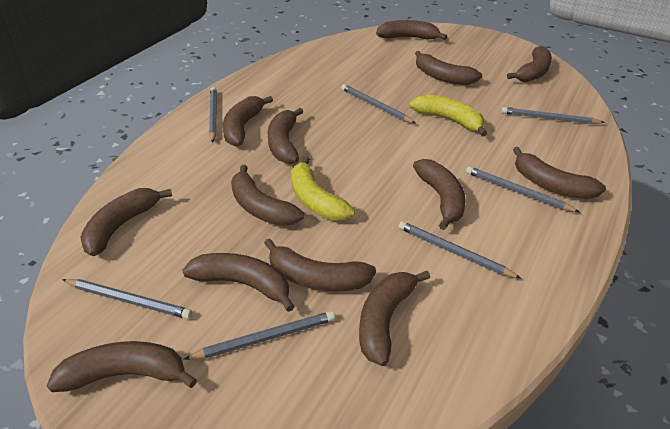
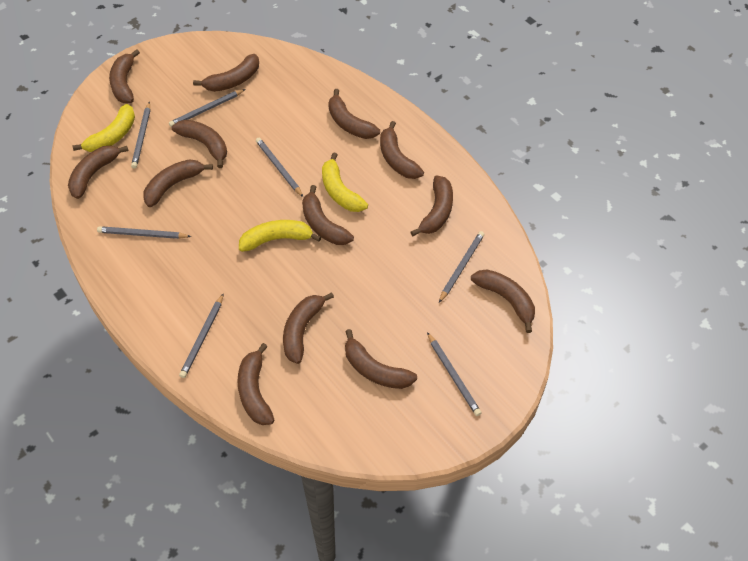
yellow banana: 2 -> 3

